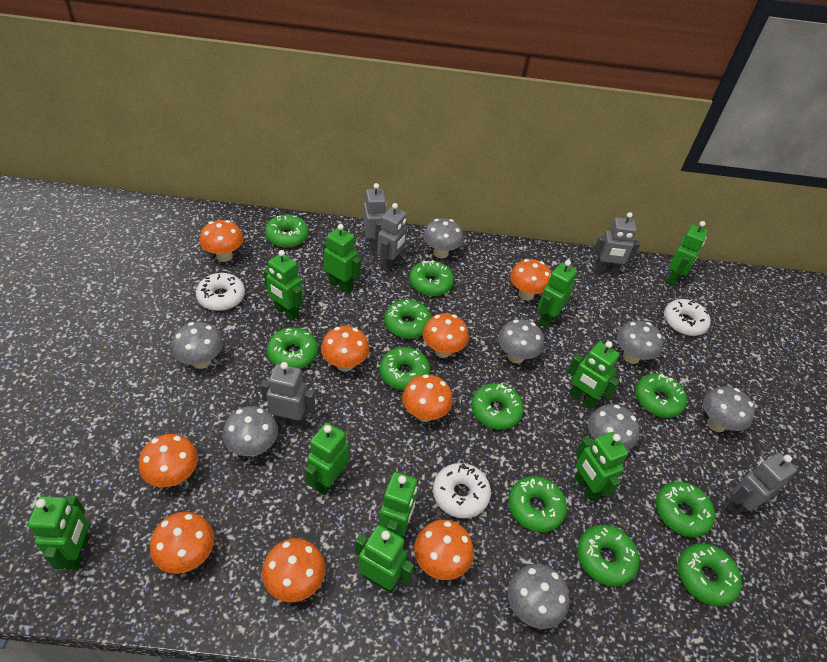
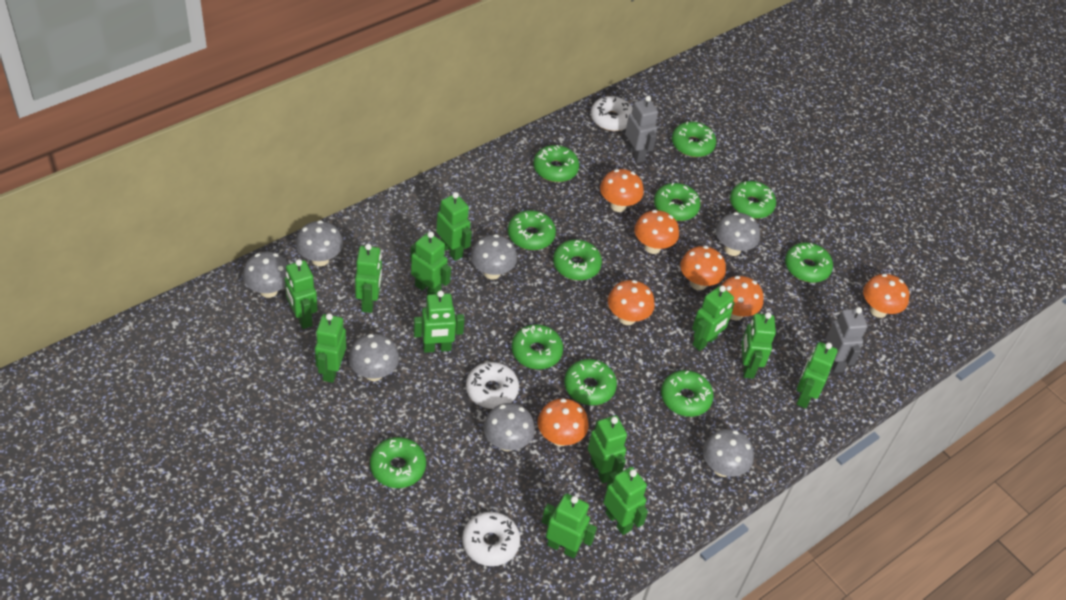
green robot: 10 -> 12
grey mushroom: 8 -> 7
grey robot: 5 -> 2
orange mushroom: 9 -> 7

